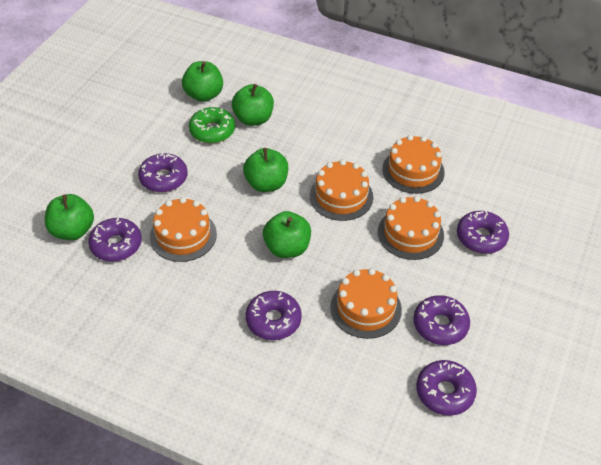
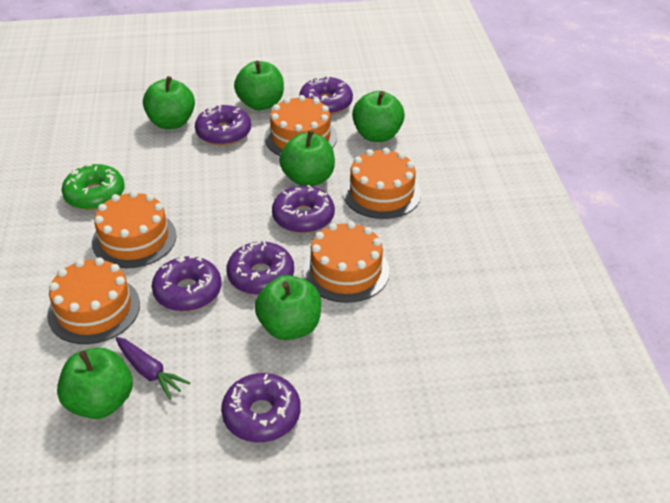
green apple: 5 -> 6
purple carrot: 0 -> 1

